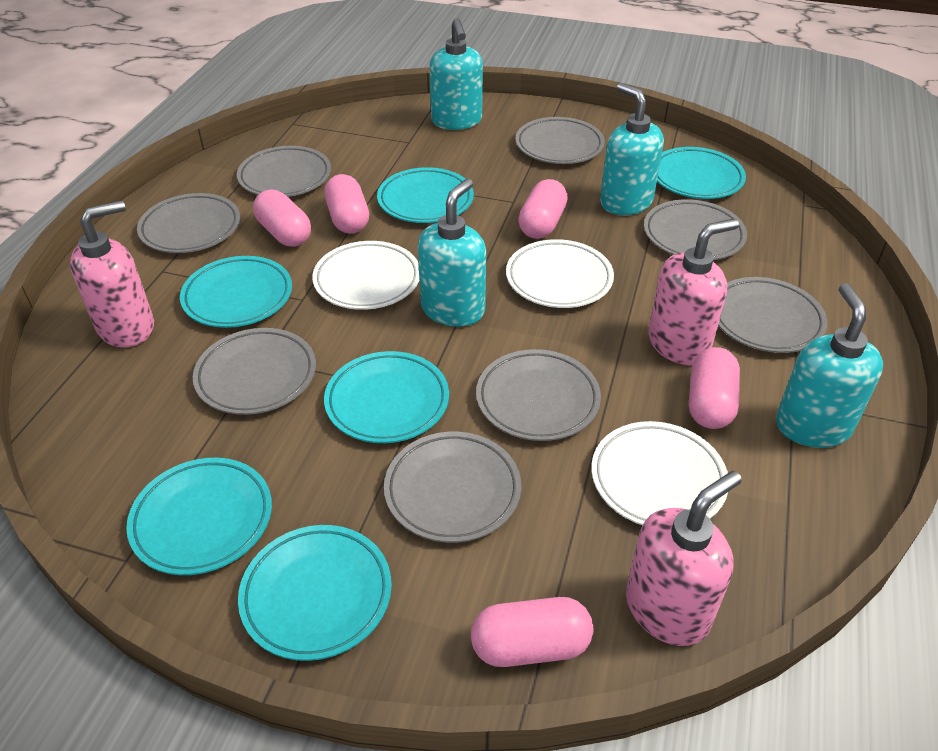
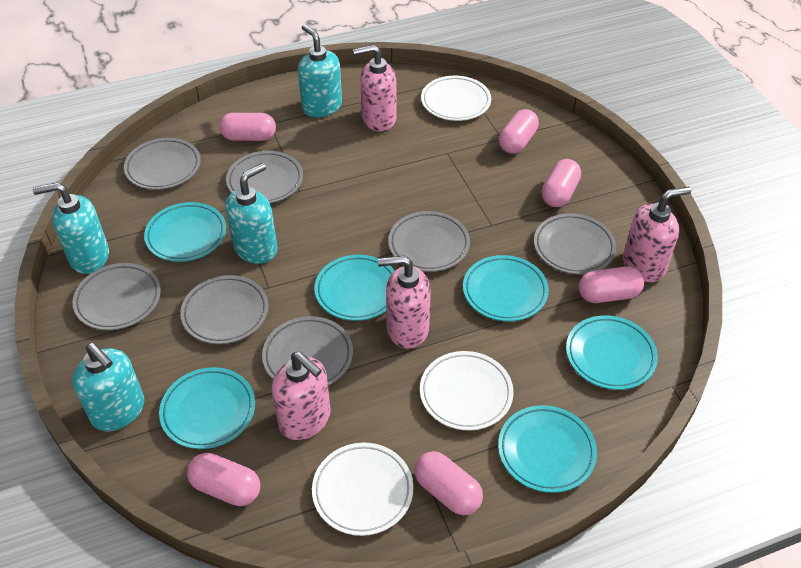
grey plate: 8 -> 7
pink capsule: 5 -> 6
pink soap dispenser: 3 -> 4

